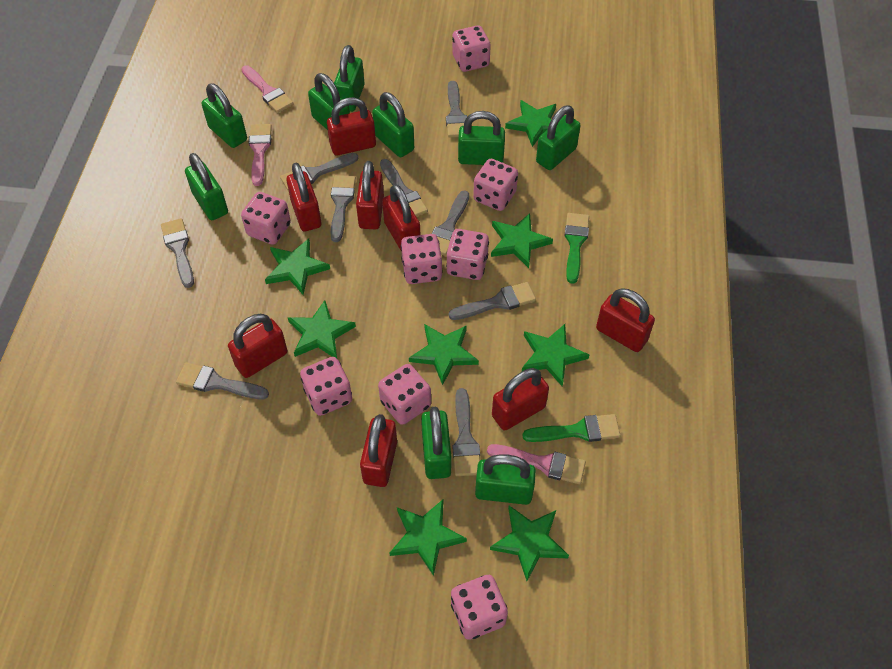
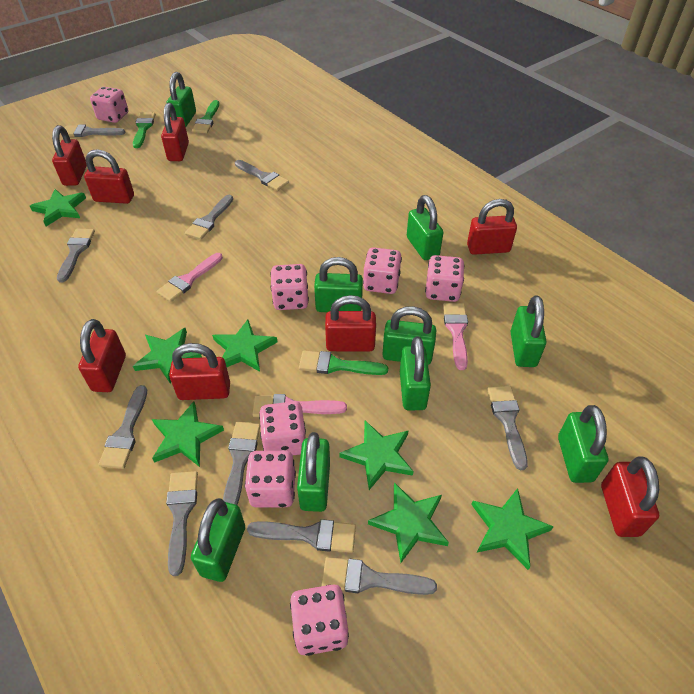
green brush: 2 -> 3
green star: 8 -> 7
grey brush: 9 -> 10
pink dice: 8 -> 7

